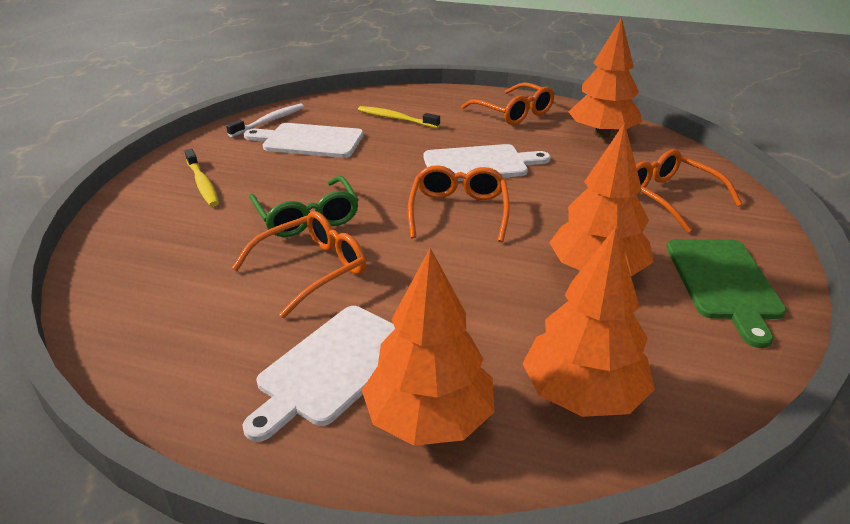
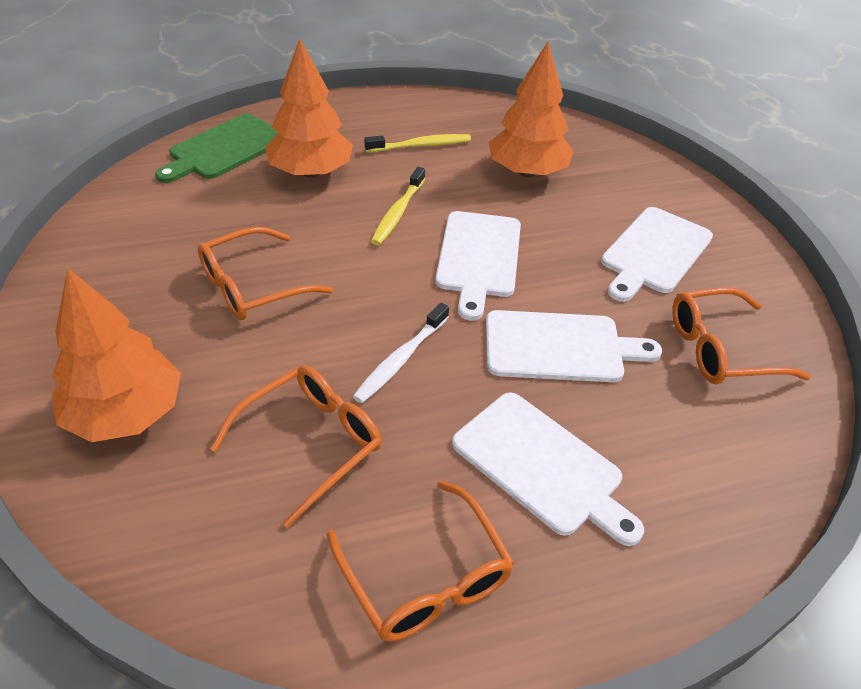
green glasses: 1 -> 0
orange tree: 4 -> 3
white cutting board: 3 -> 4

